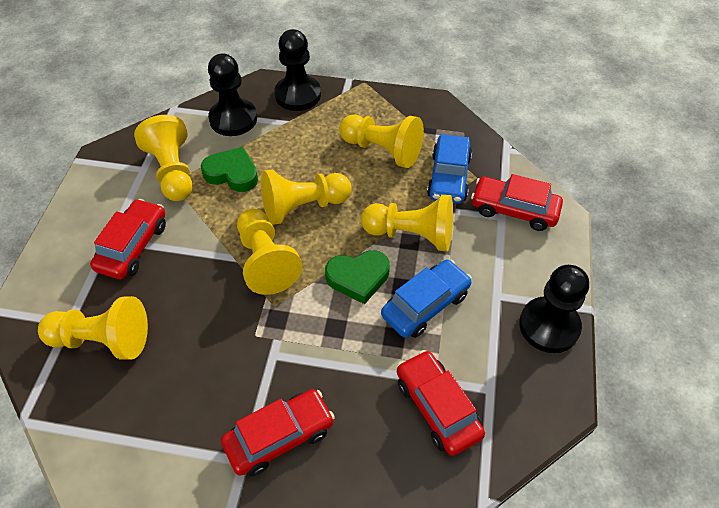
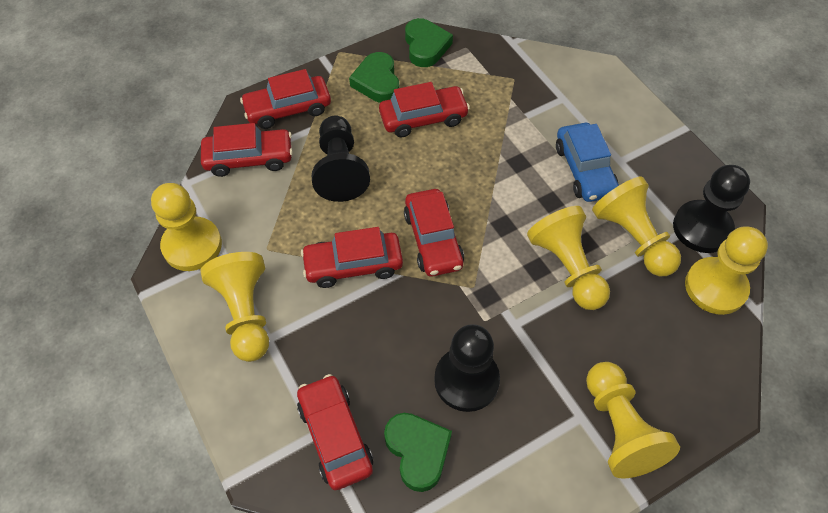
blue car: 2 -> 1
green heart: 2 -> 3
red car: 4 -> 6

